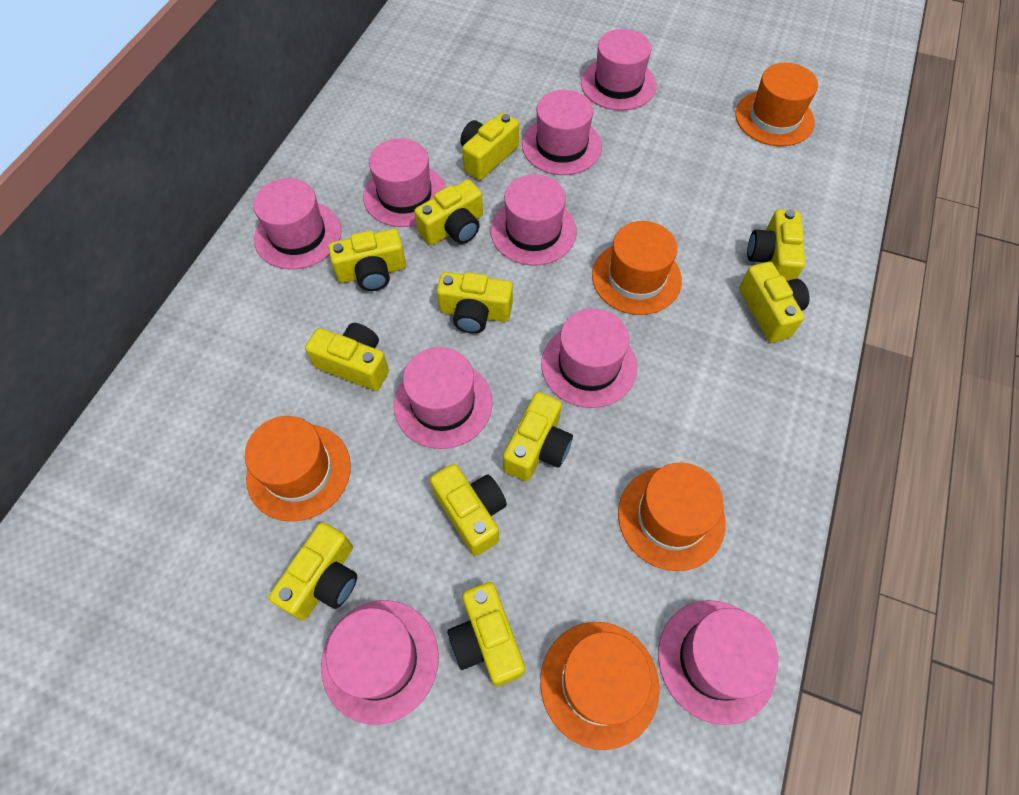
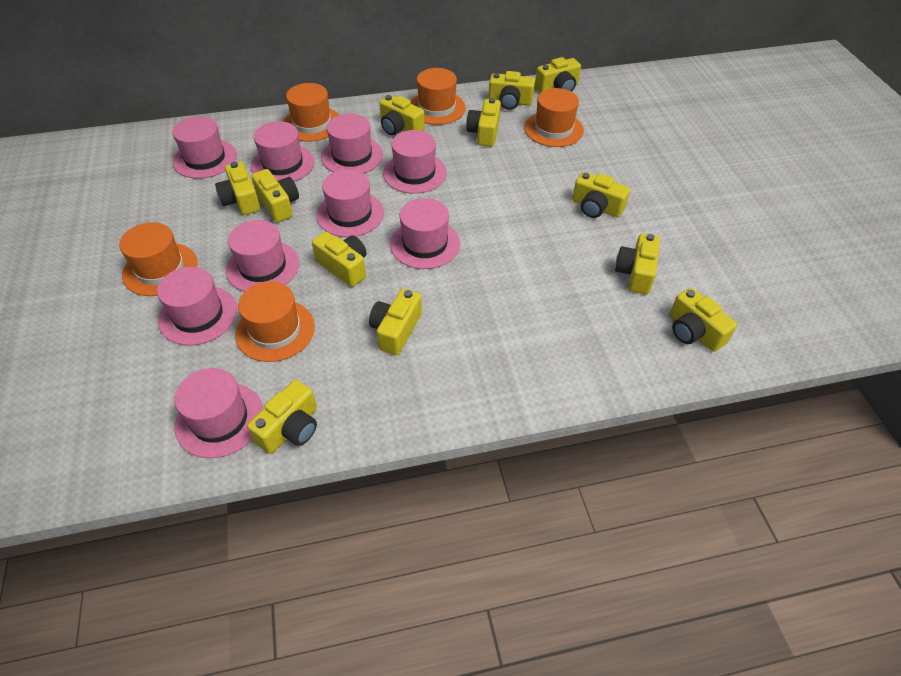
yellow camera: 11 -> 12

